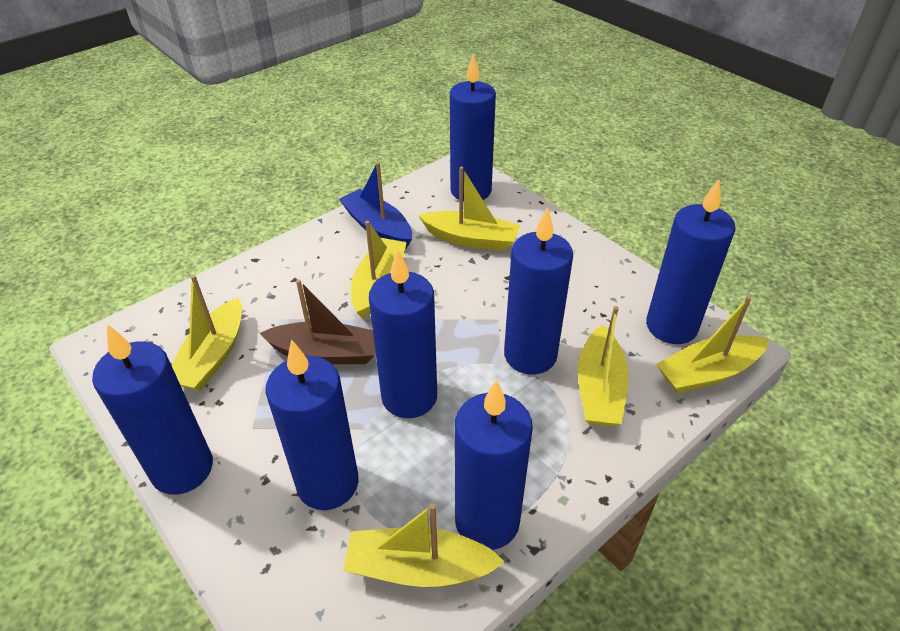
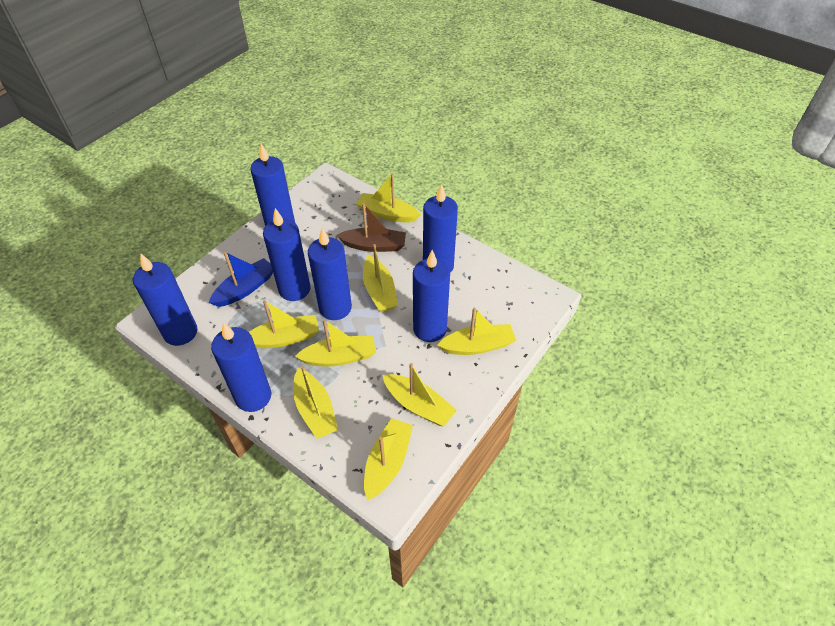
yellow boat: 6 -> 8

